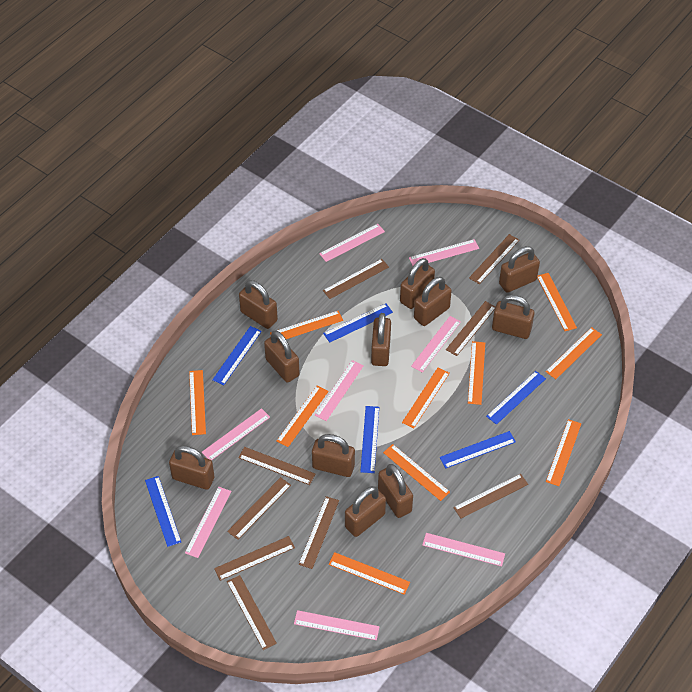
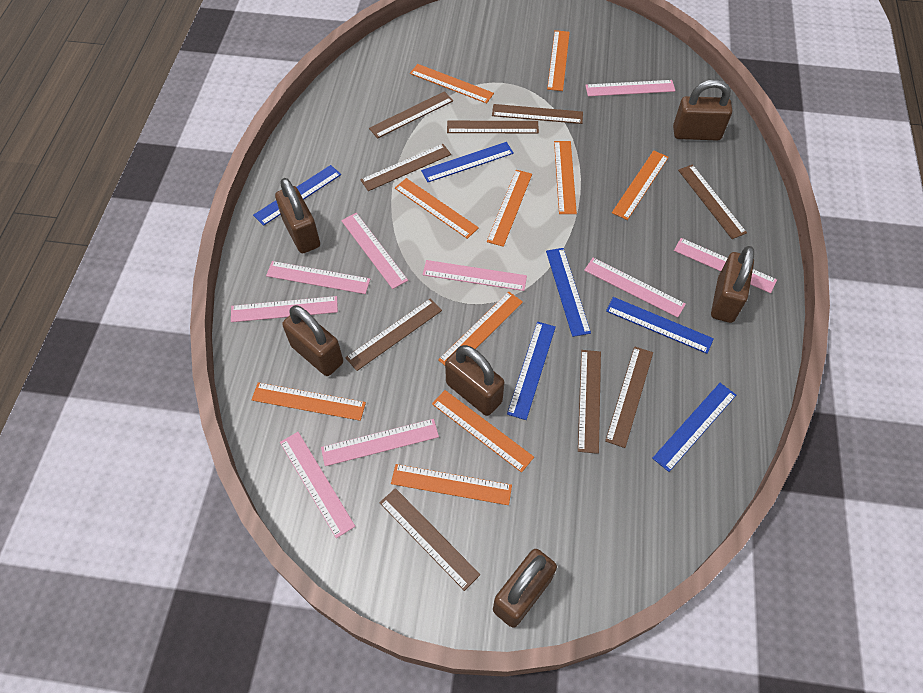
brown padlock: 11 -> 6
pink ruler: 8 -> 9

